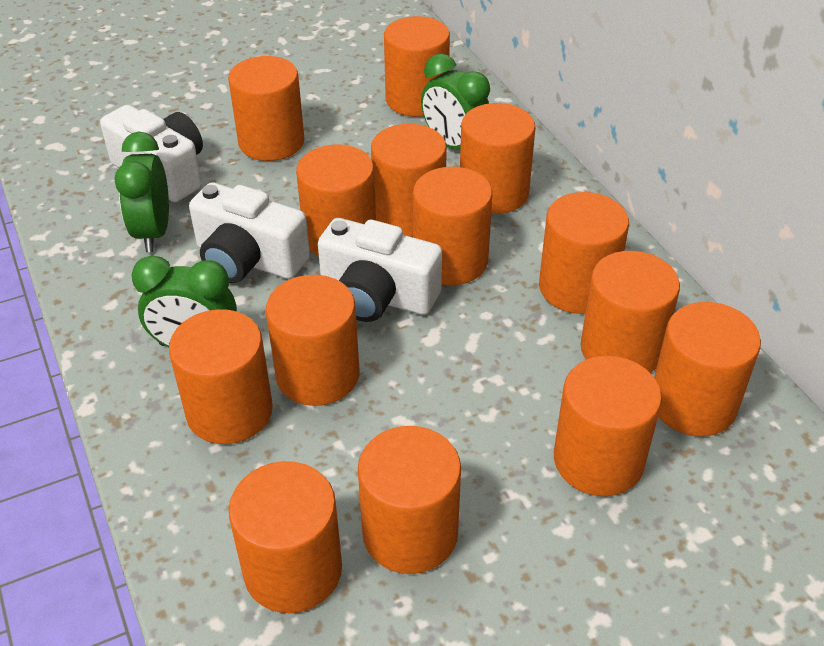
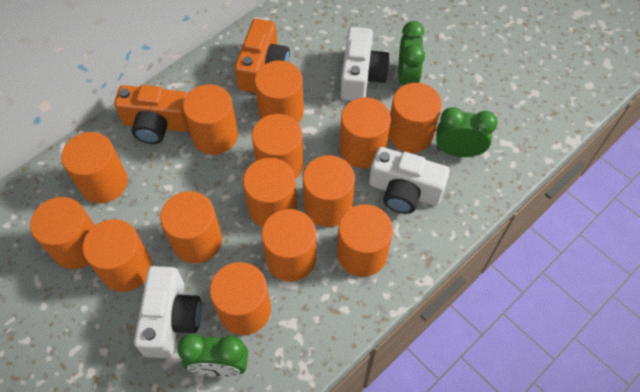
orange camera: 0 -> 2

